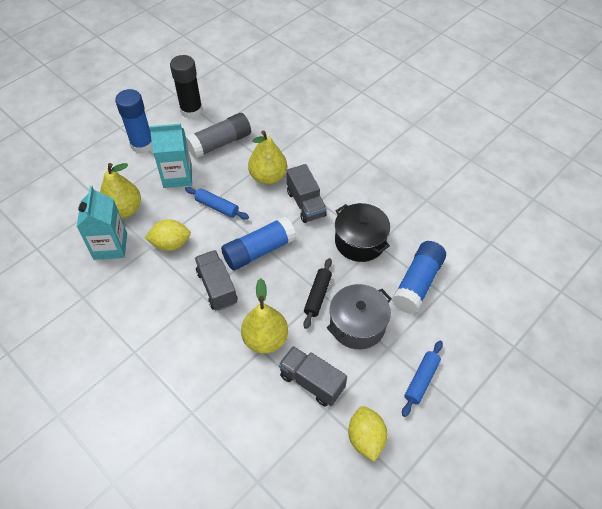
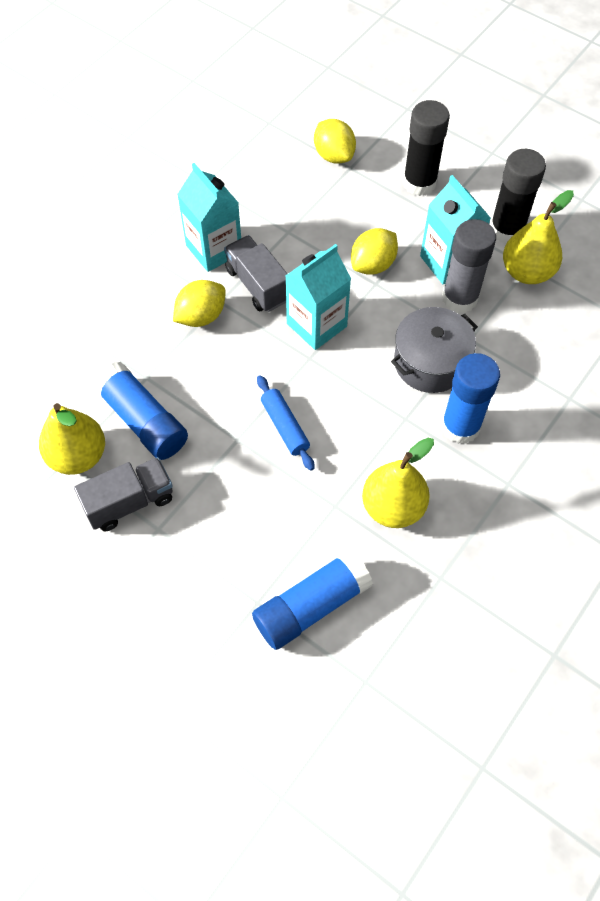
black glue stick: 1 -> 2
black pot: 1 -> 0
black rolling pin: 1 -> 0
blue rolling pin: 2 -> 1
grey truck: 3 -> 2
turquoise carton: 2 -> 3
yellow lemon: 2 -> 3

